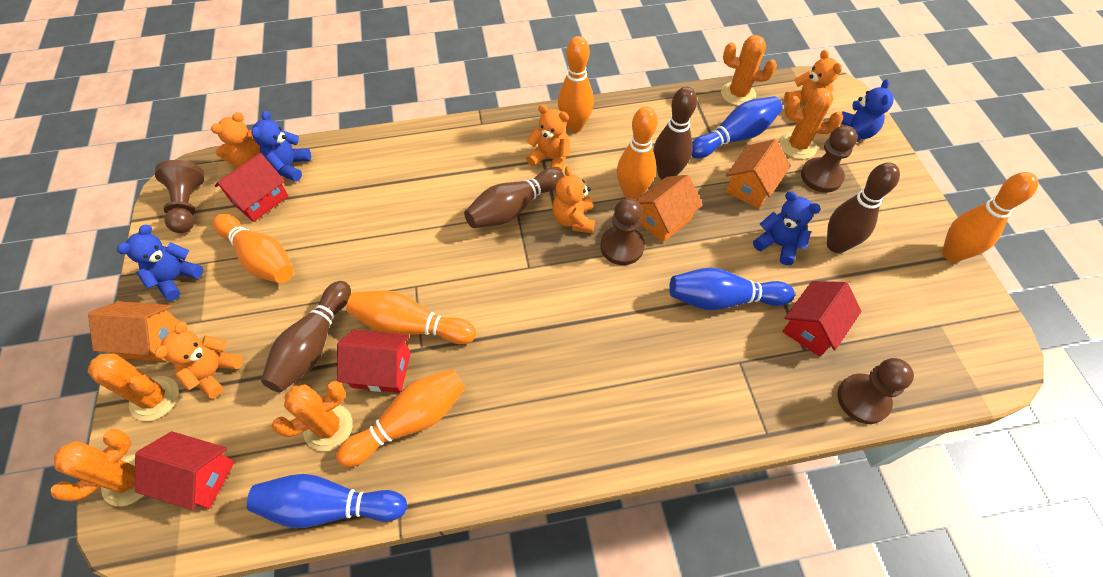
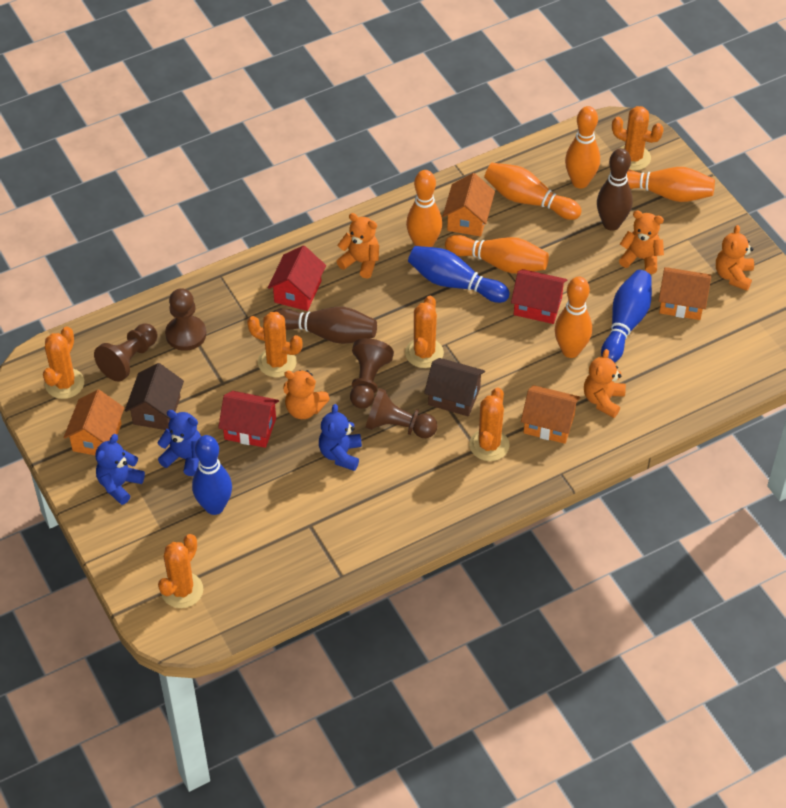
blue teddy bear: 4 -> 3
brown bowling pin: 4 -> 2
brown house: 0 -> 2
orange cactus: 5 -> 6
orange house: 3 -> 4
red house: 4 -> 3

